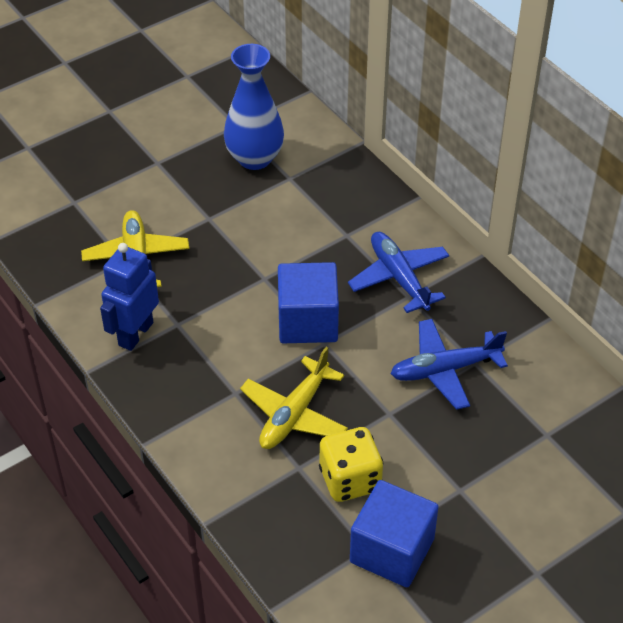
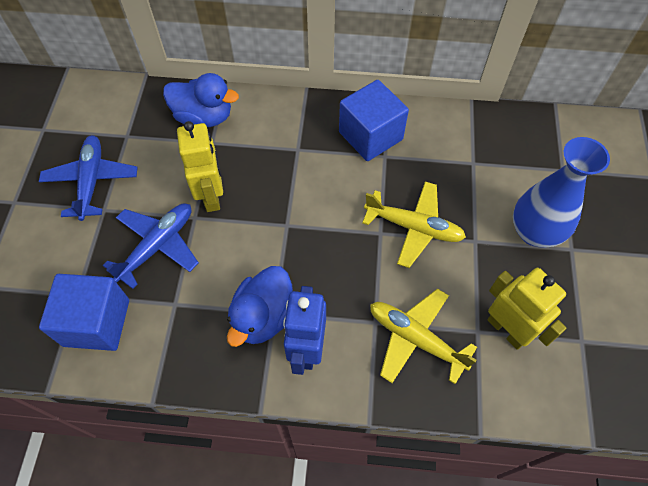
blue duck: 0 -> 2
yellow dice: 1 -> 0
yellow robot: 0 -> 2

